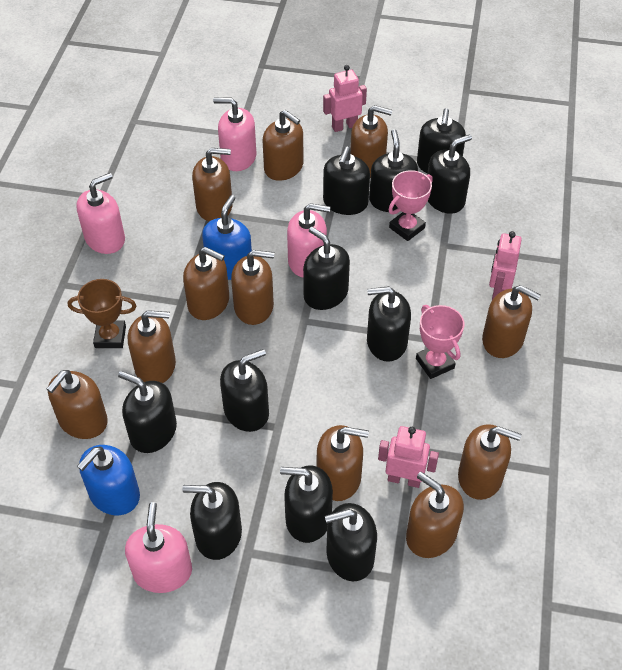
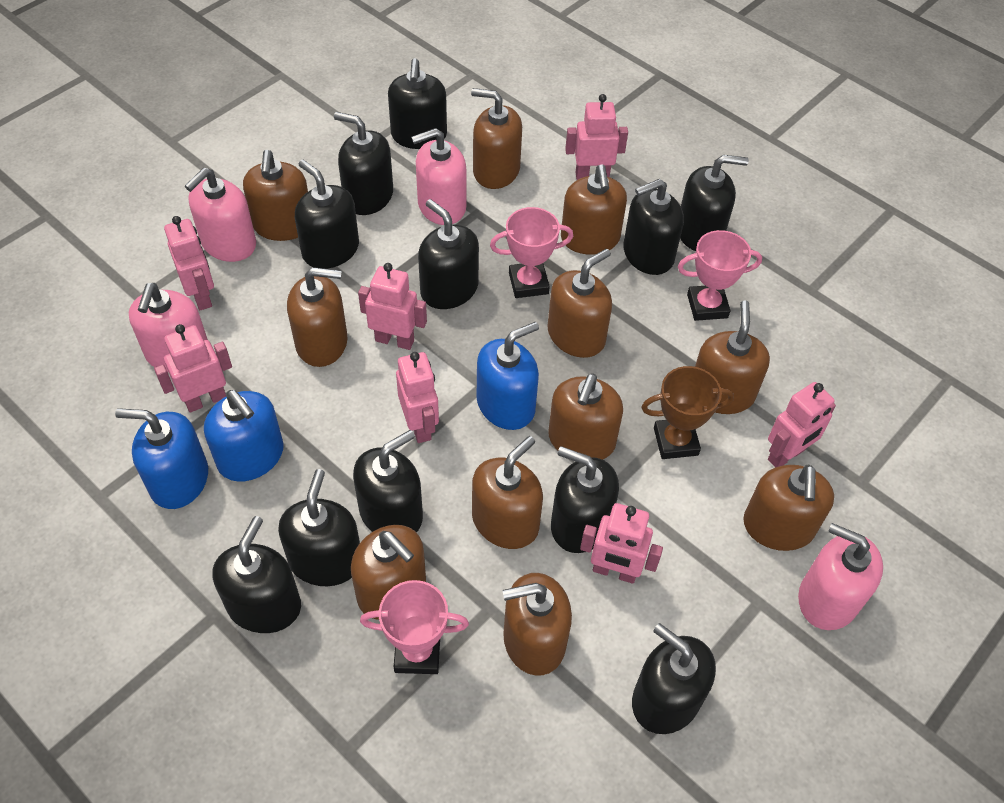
blue soap dispenser: 2 -> 3
pink robot: 3 -> 7
pink trophy: 2 -> 3

